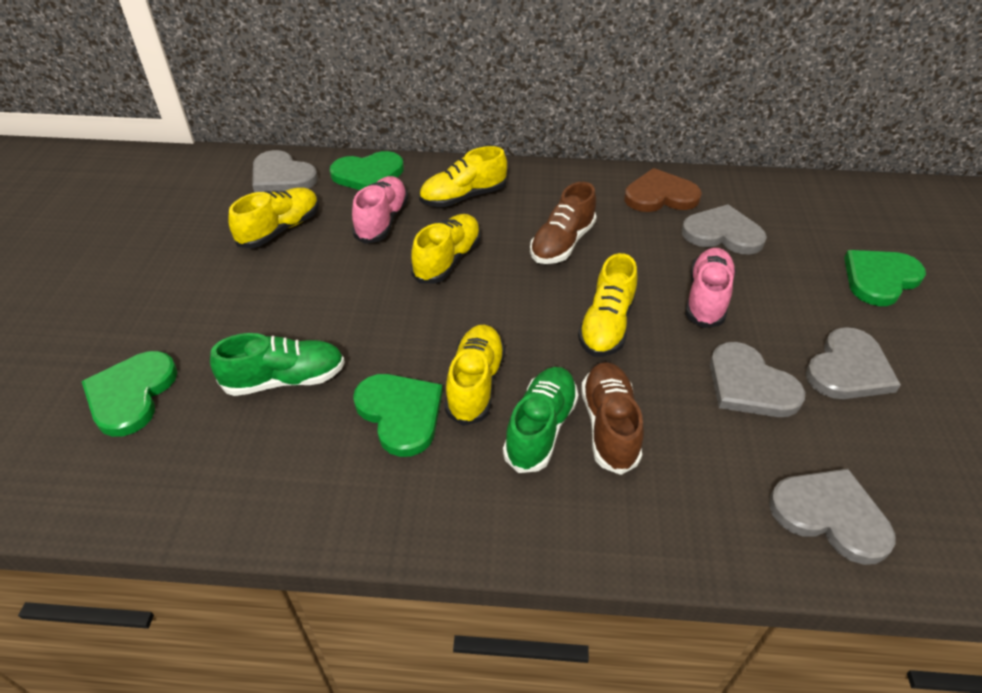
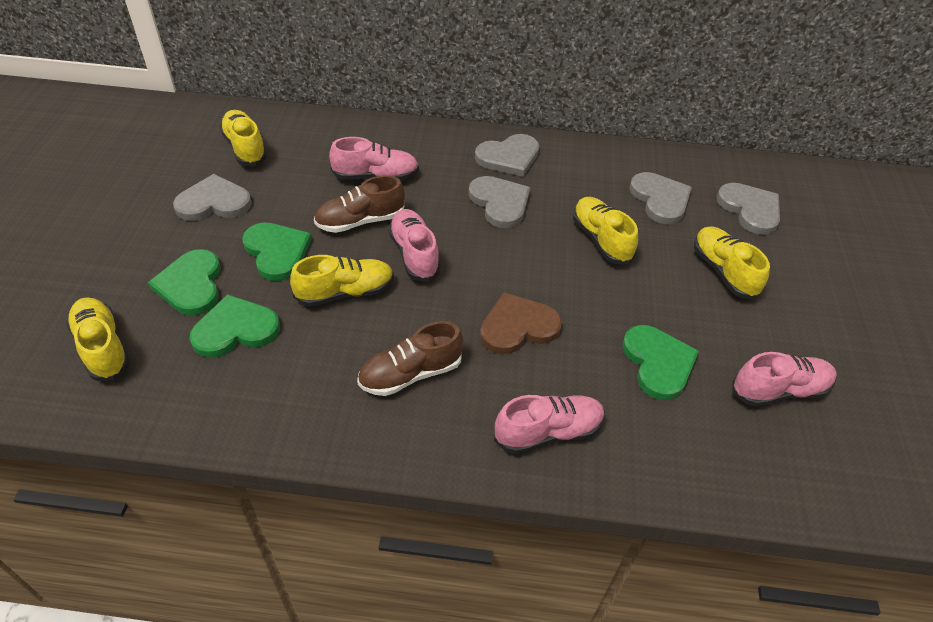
green shoe: 2 -> 0
pink shoe: 2 -> 4

